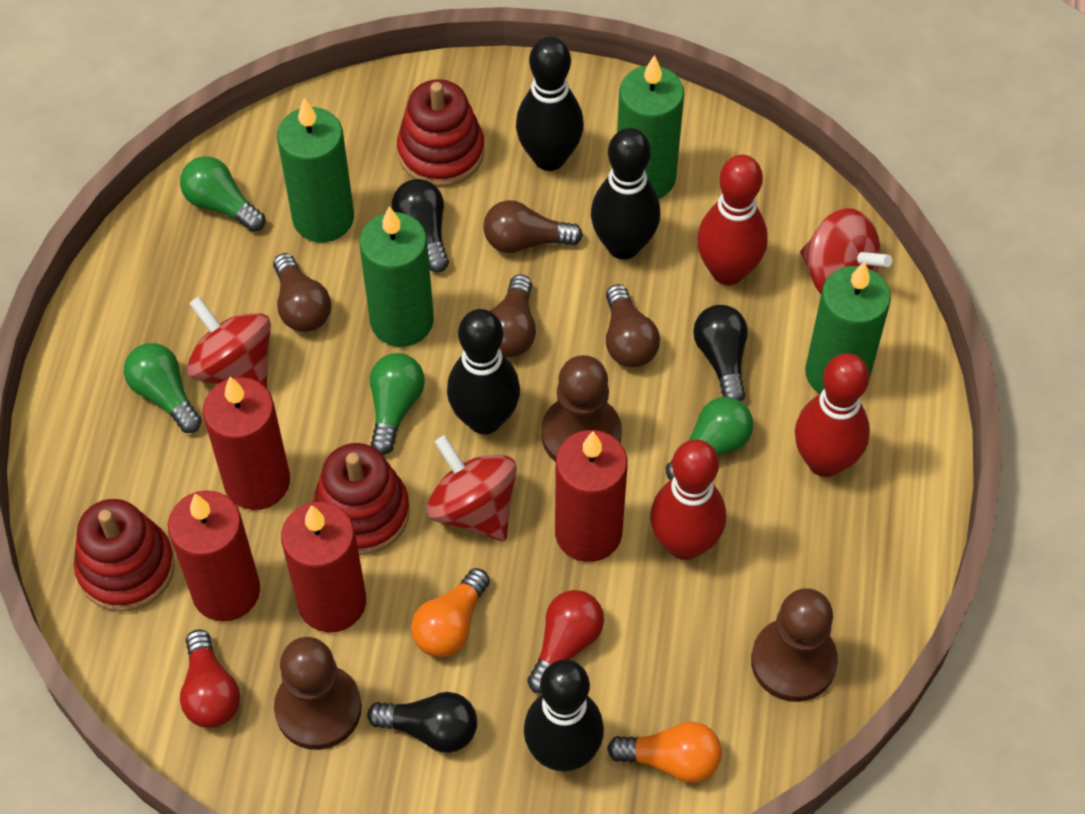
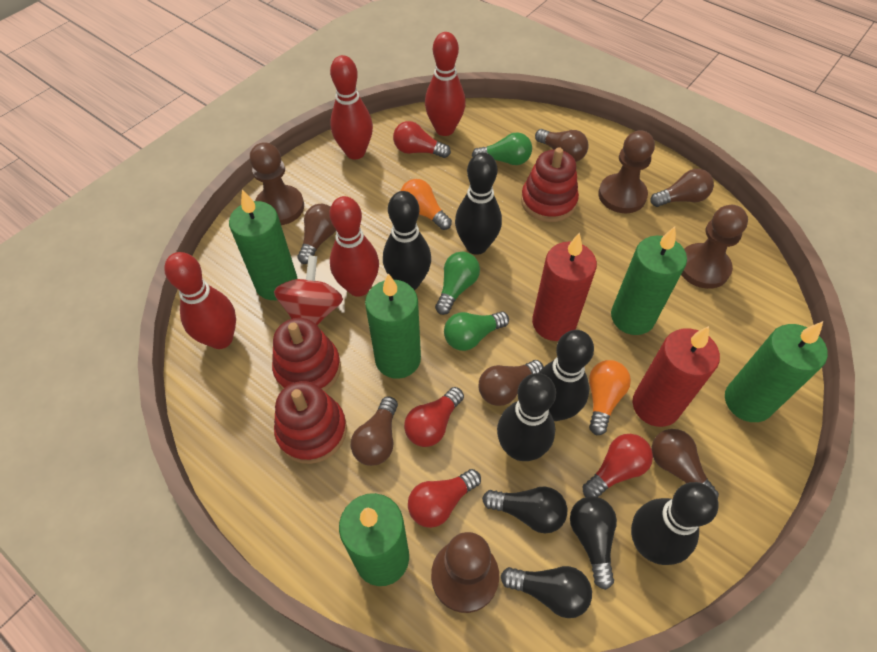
black bowling pin: 4 -> 5
brown light bulb: 4 -> 6
brown pawn: 3 -> 4
green candle: 4 -> 5
green light bulb: 4 -> 3
red bowling pin: 3 -> 4
red candle: 4 -> 2
red light bulb: 2 -> 4
red spinning top: 3 -> 1

